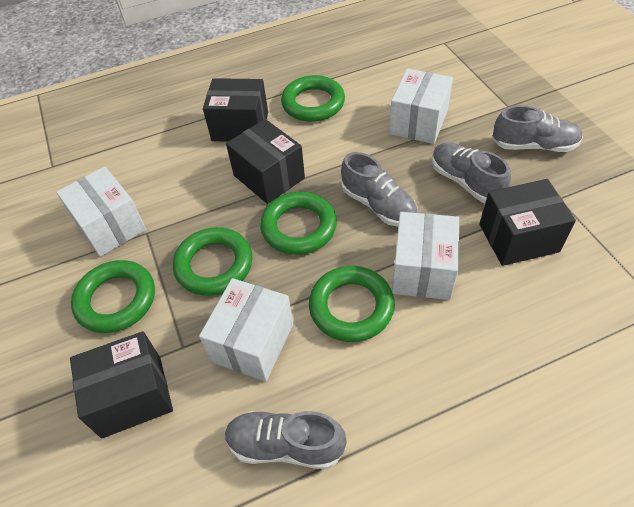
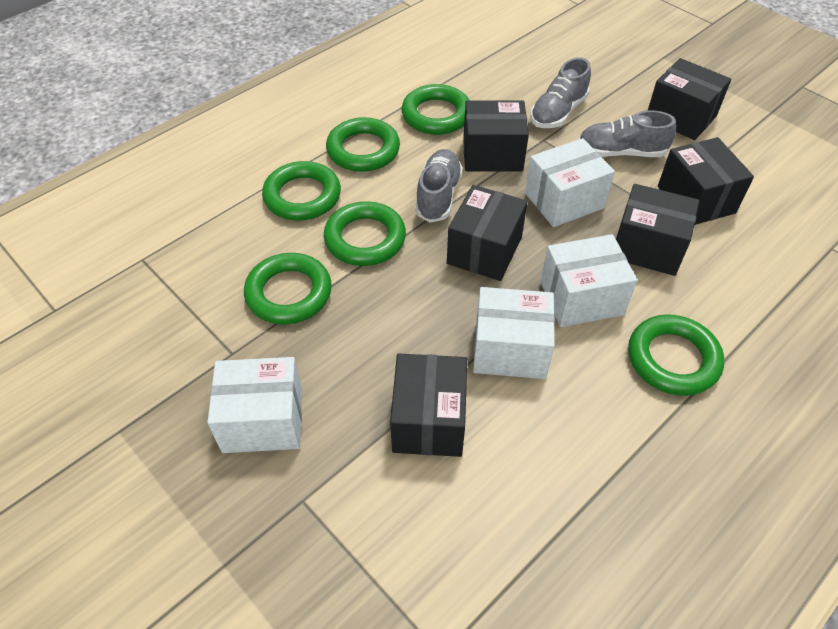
black box: 4 -> 6
green ring: 5 -> 6
grey shoe: 4 -> 3

